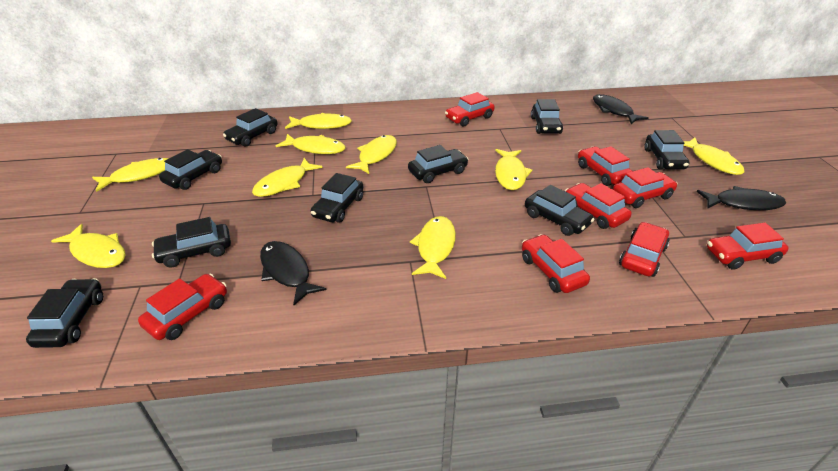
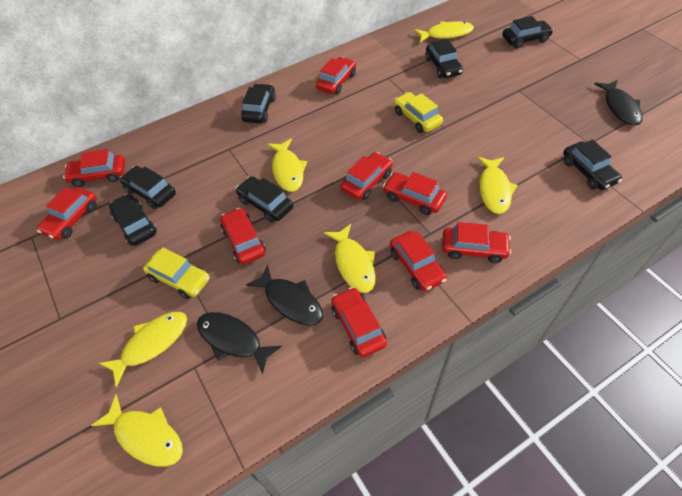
black car: 9 -> 7
red car: 8 -> 9
yellow car: 0 -> 2
yellow fish: 9 -> 6

